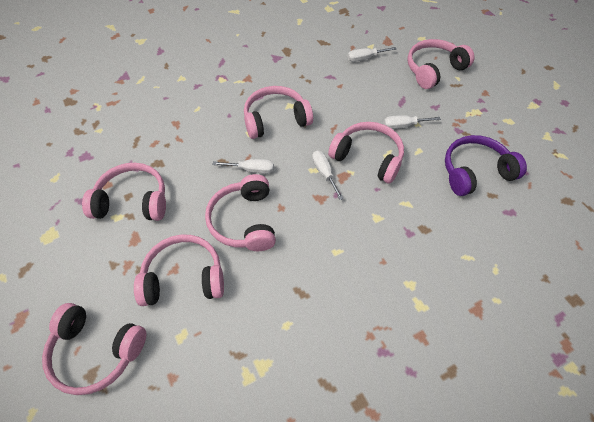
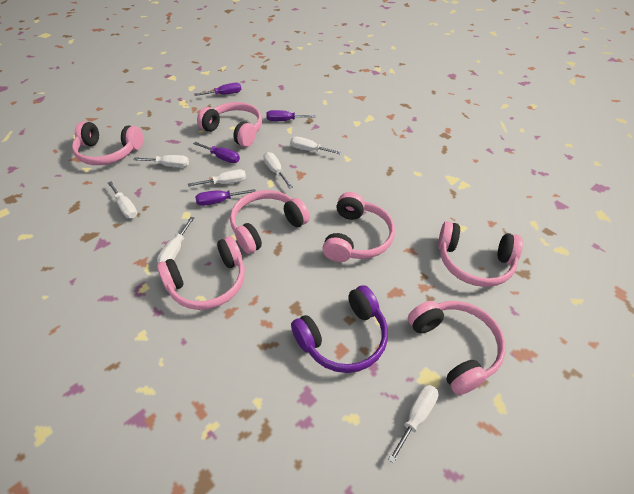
purple screwdriver: 0 -> 4
white screwdriver: 4 -> 7

